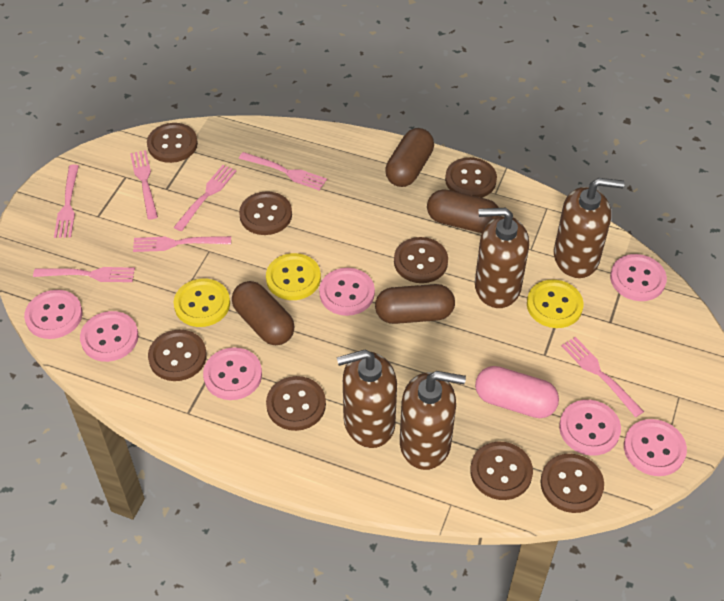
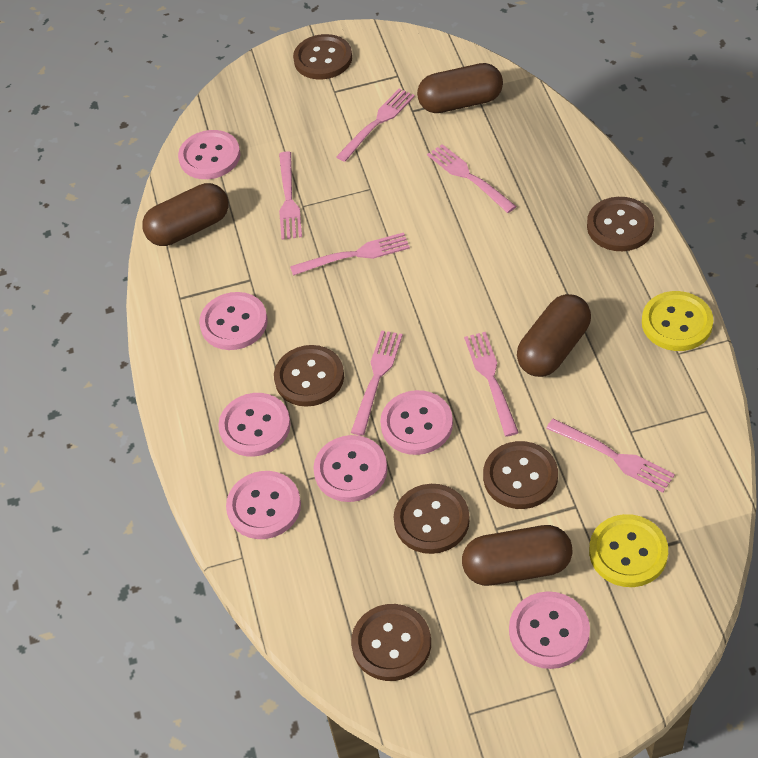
brown button: 8 -> 6
brown soap dispenser: 4 -> 0
pink capsule: 1 -> 0
yellow button: 3 -> 2

